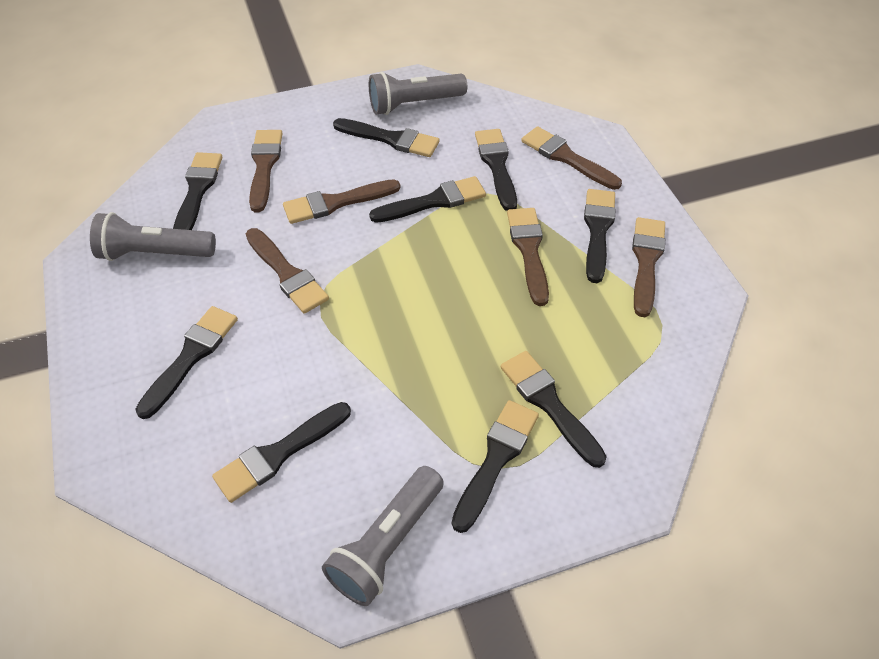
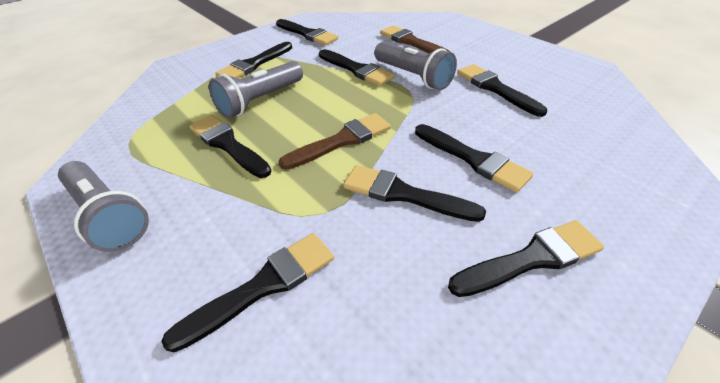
brown brush: 6 -> 2

